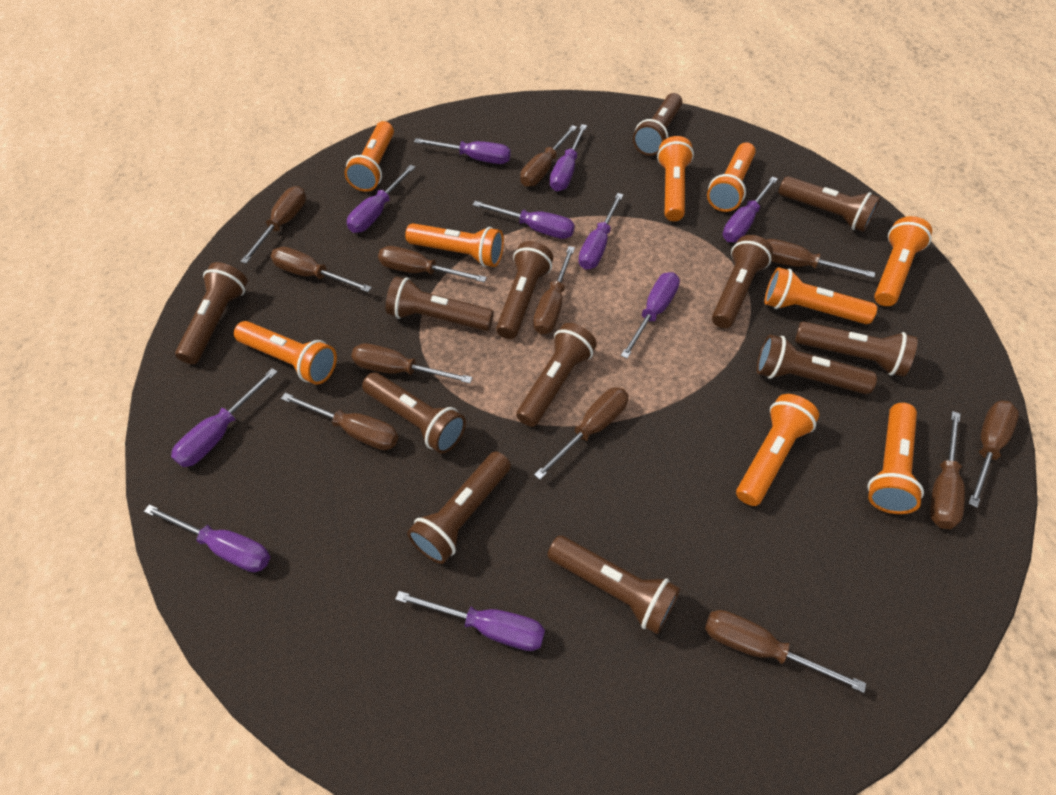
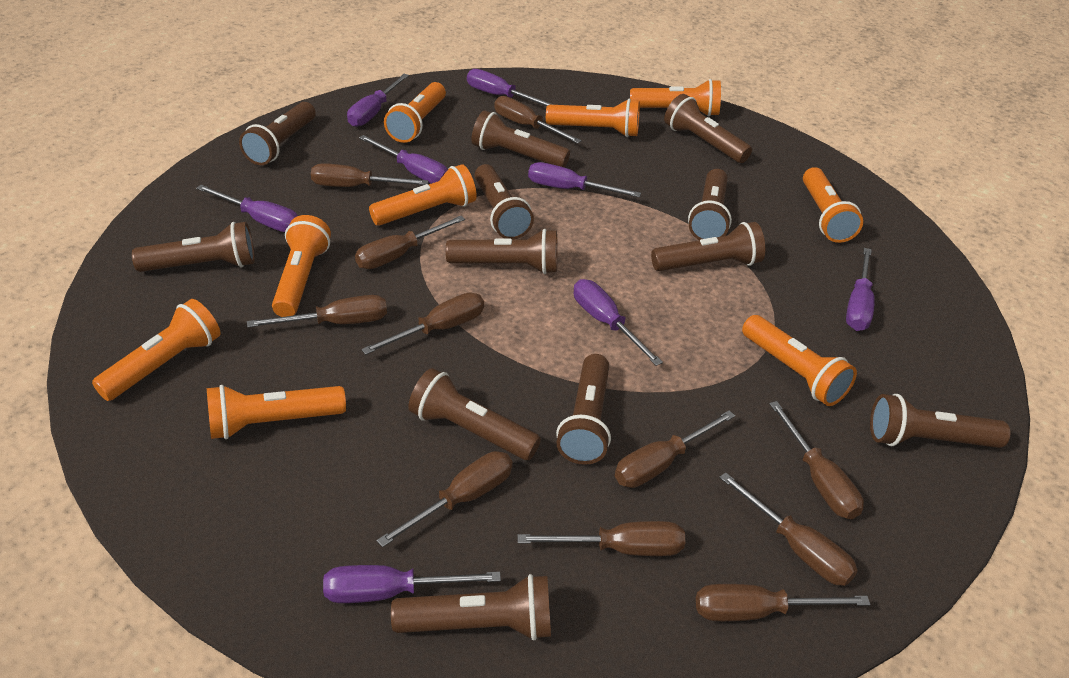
brown screwdriver: 12 -> 11
purple screwdriver: 10 -> 8

